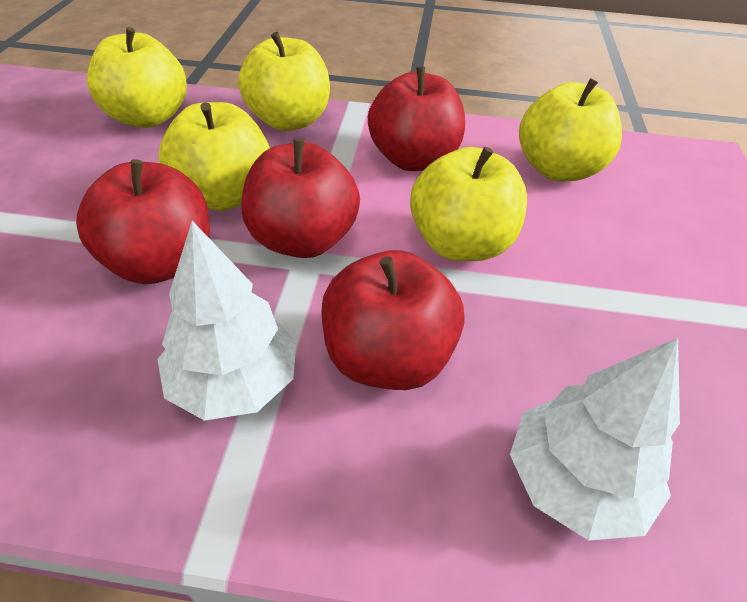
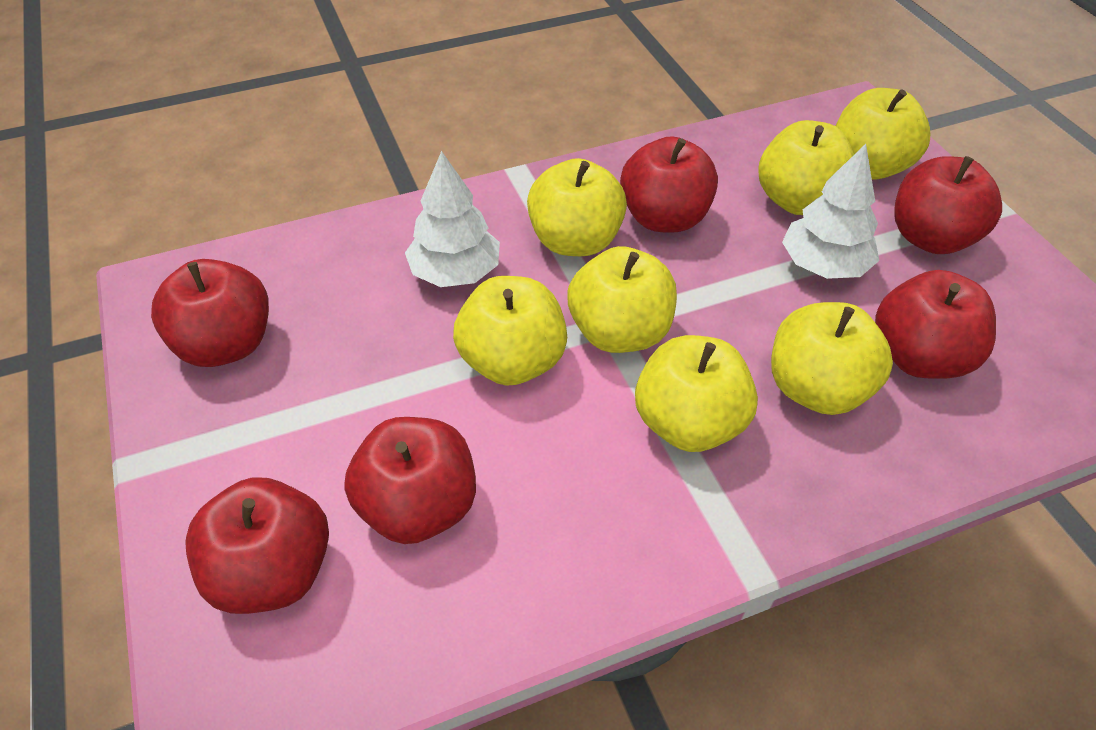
red apple: 4 -> 6
yellow apple: 5 -> 7

